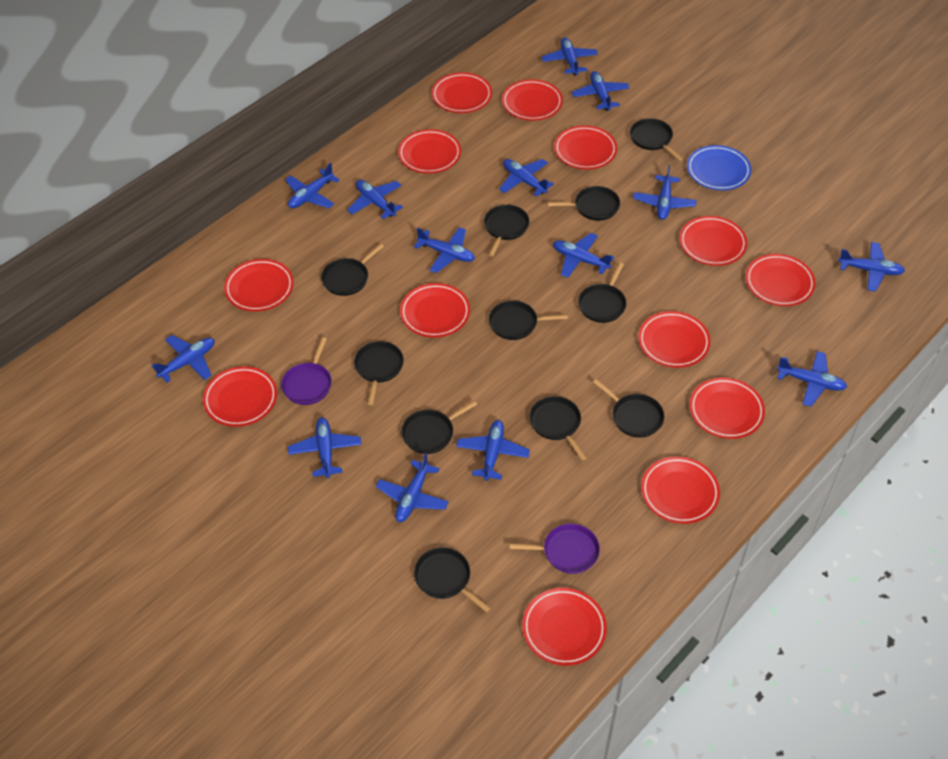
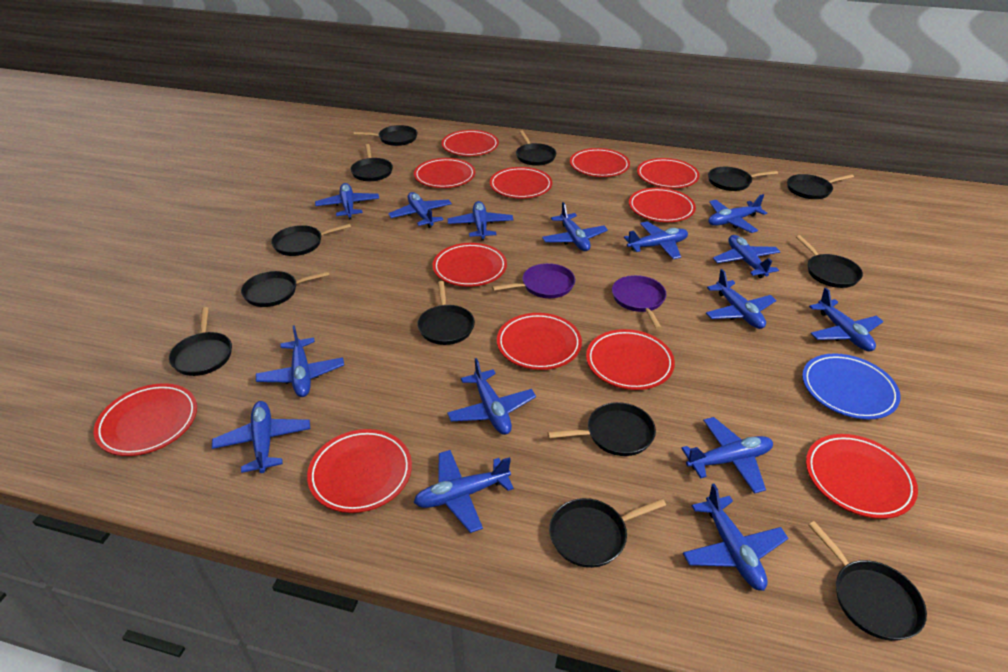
black pan: 11 -> 13
blue plane: 14 -> 15
red plate: 13 -> 12

